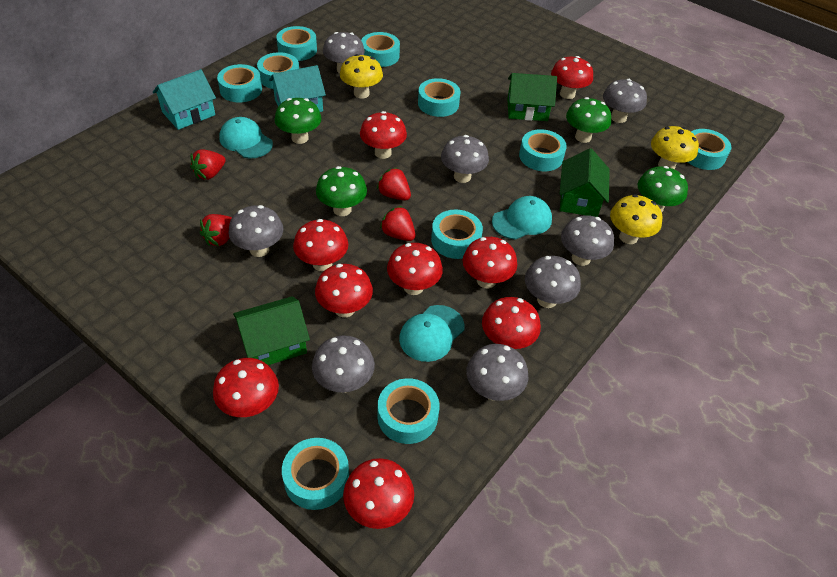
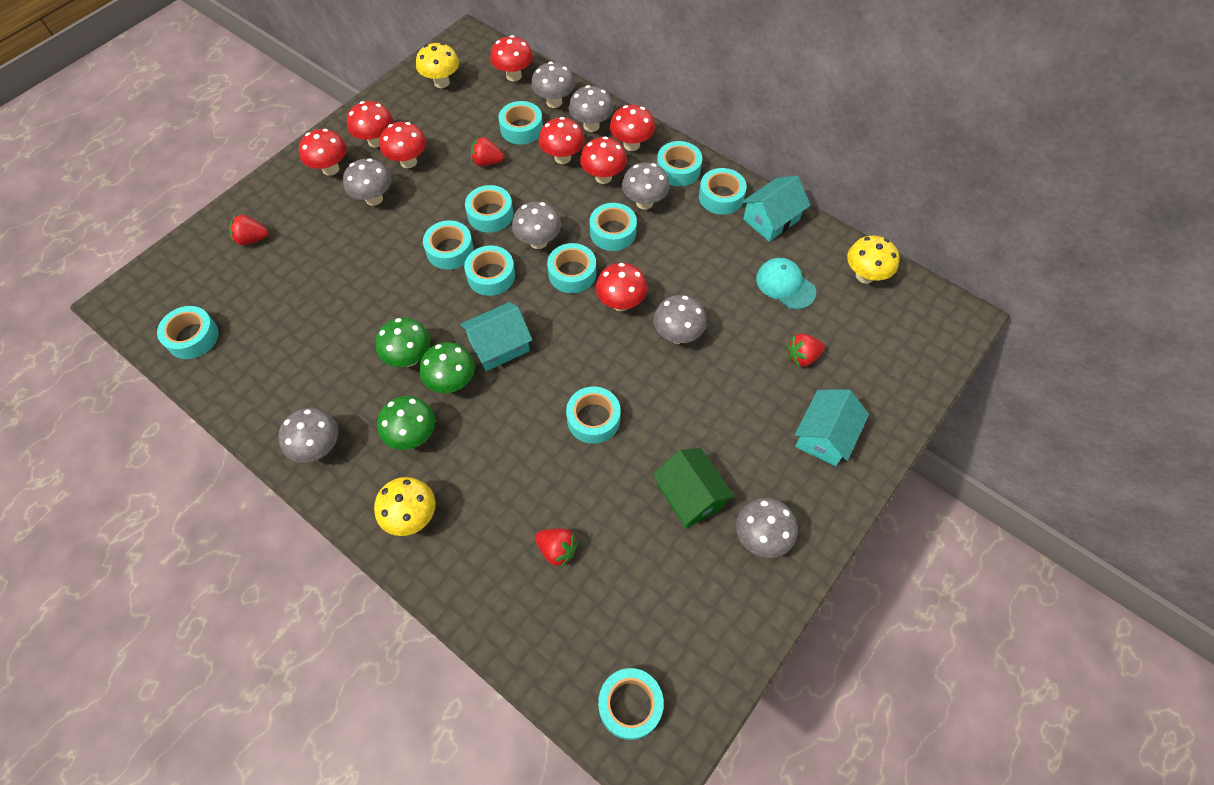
green house: 3 -> 1
green mushroom: 4 -> 3
red mushroom: 9 -> 8
turquoise cap: 3 -> 1
turquoise house: 2 -> 3
turquoise tape: 10 -> 11

